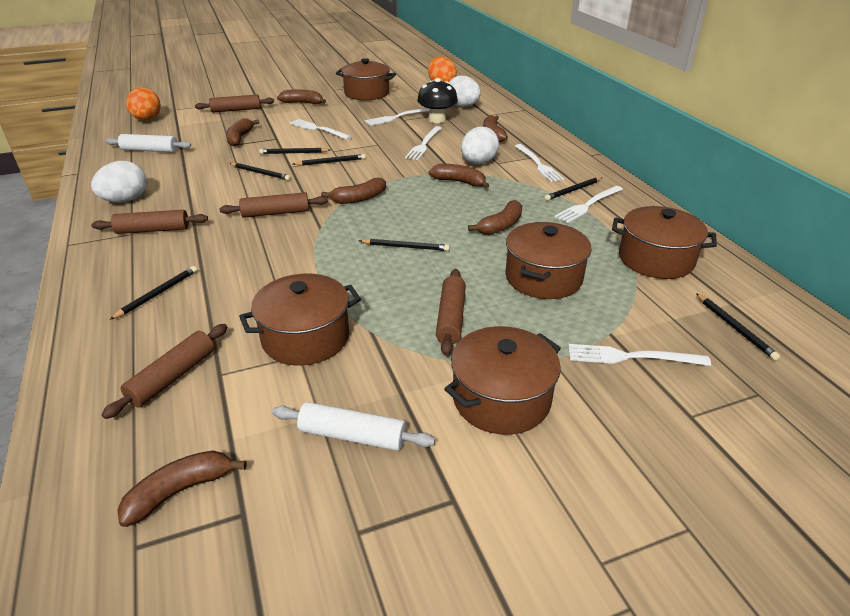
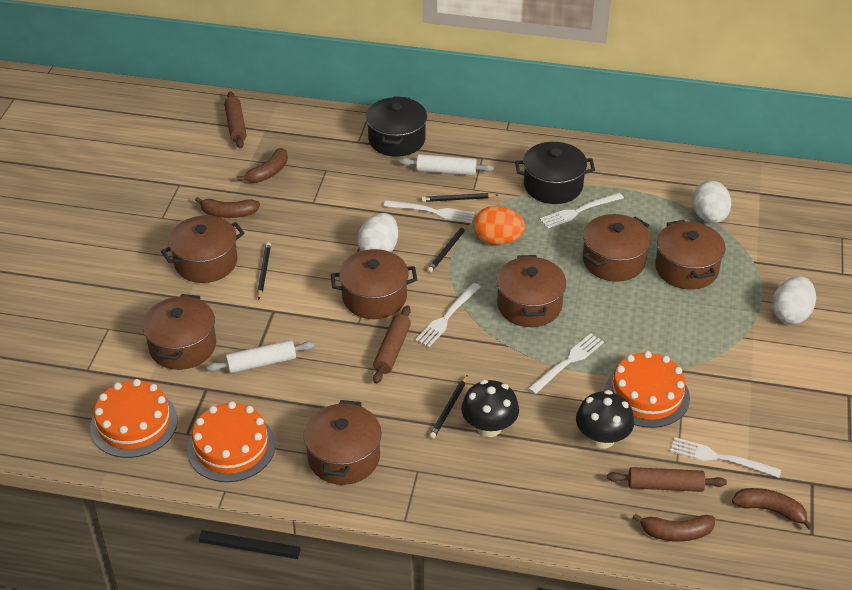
black mushroom: 1 -> 2
black pencil: 7 -> 4
black pot: 0 -> 2
brown banana: 7 -> 4
brown pot: 5 -> 7
brown rolling pin: 5 -> 3
orange cake: 0 -> 3
orange egg: 2 -> 1
white fork: 6 -> 5

